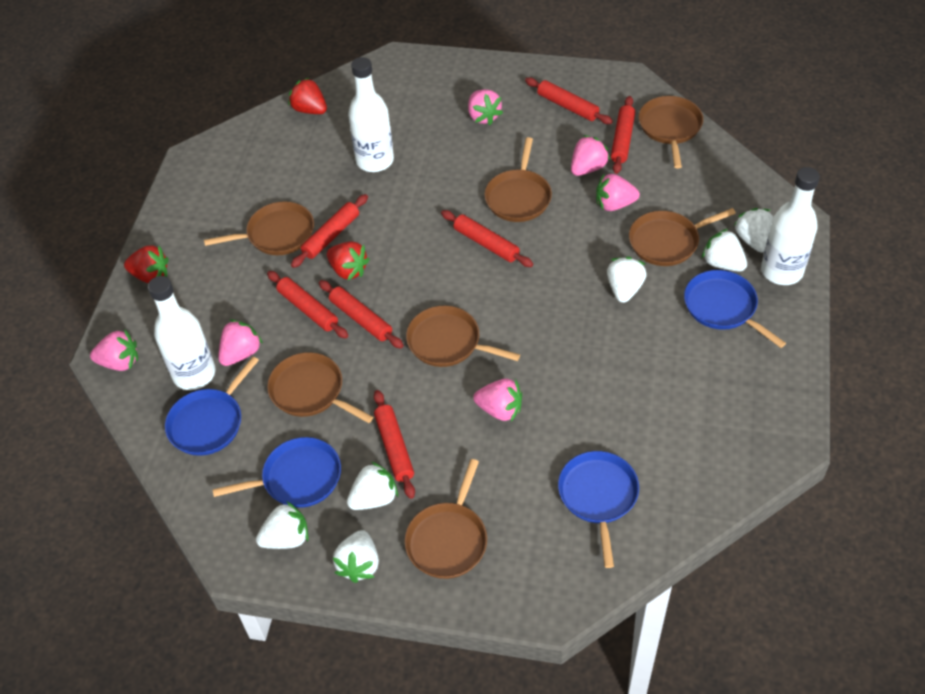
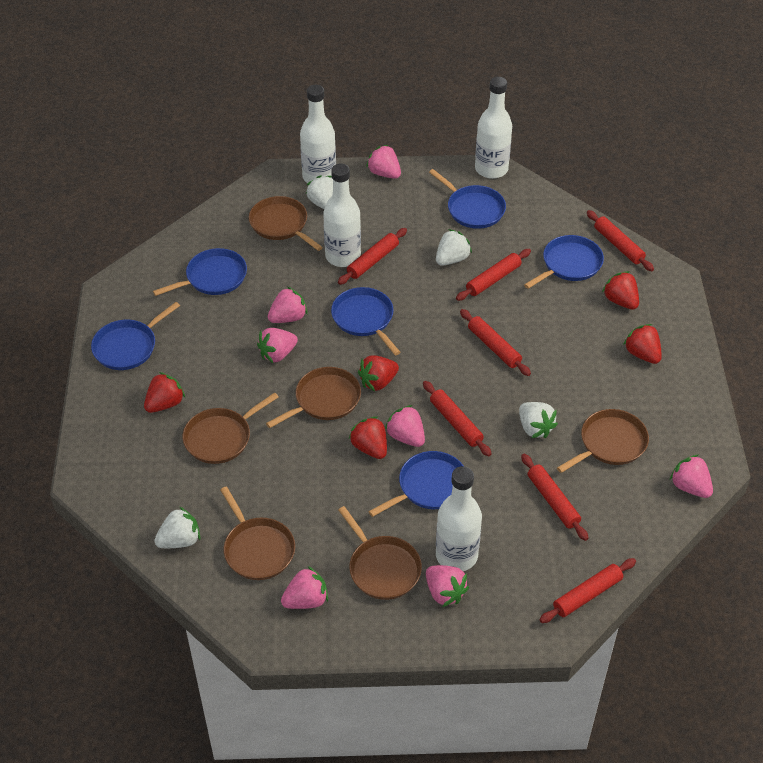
blue pan: 4 -> 6
brown pan: 7 -> 6
pink strawberry: 6 -> 7
red strawberry: 3 -> 5
white bottle: 3 -> 4
white strawberry: 6 -> 4

